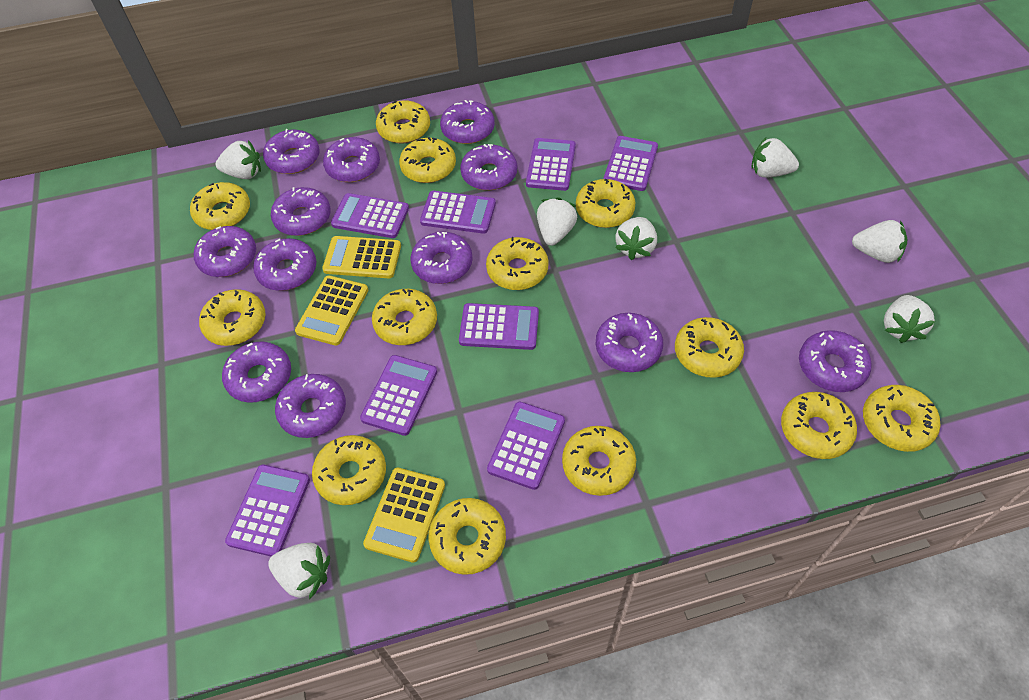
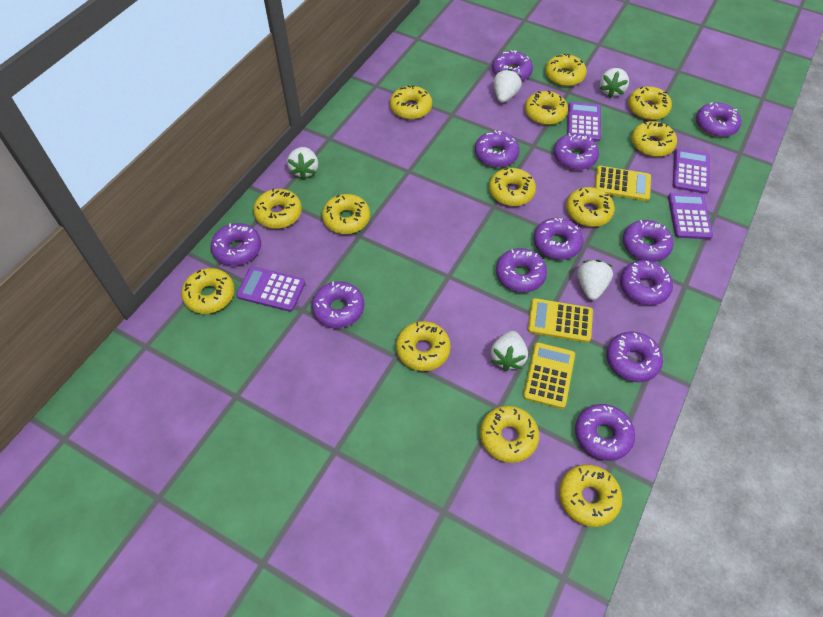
purple calculator: 8 -> 4
white strawberry: 7 -> 5

